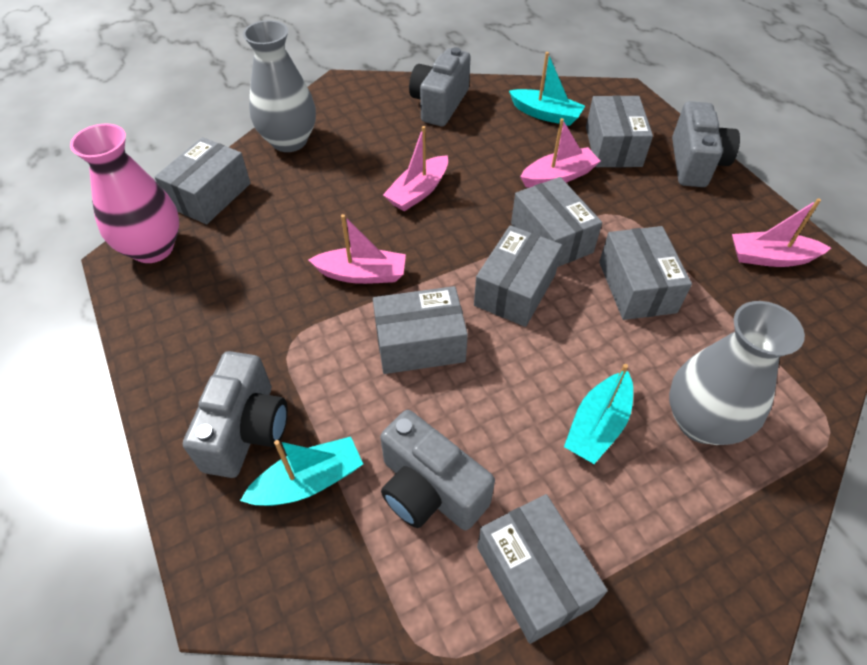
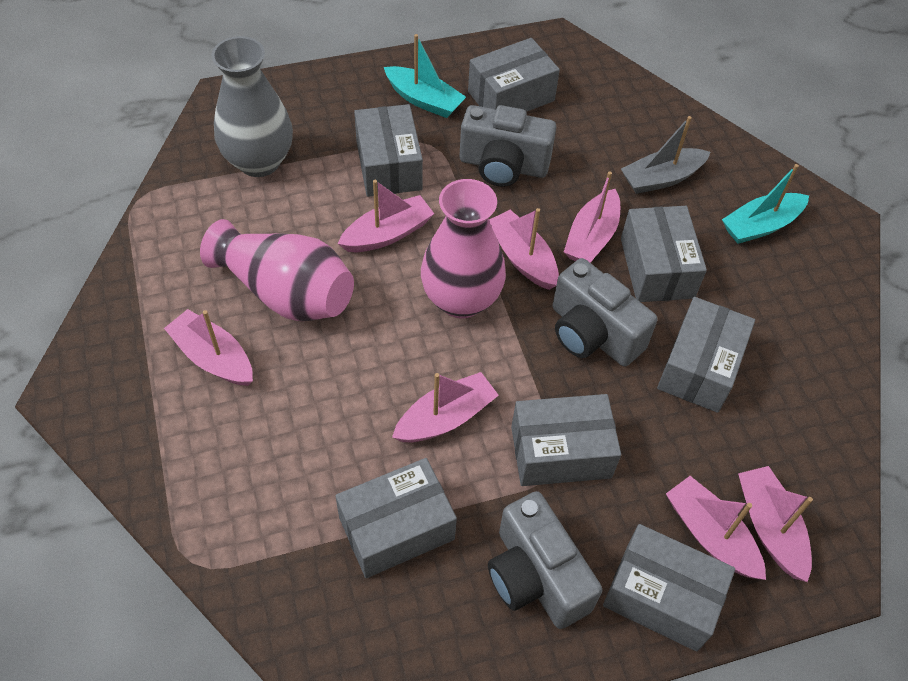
grey boat: 0 -> 1
grey camera: 4 -> 3
grey vase: 2 -> 1
pink boat: 4 -> 7
pink vase: 1 -> 2
turquoise boat: 3 -> 2

